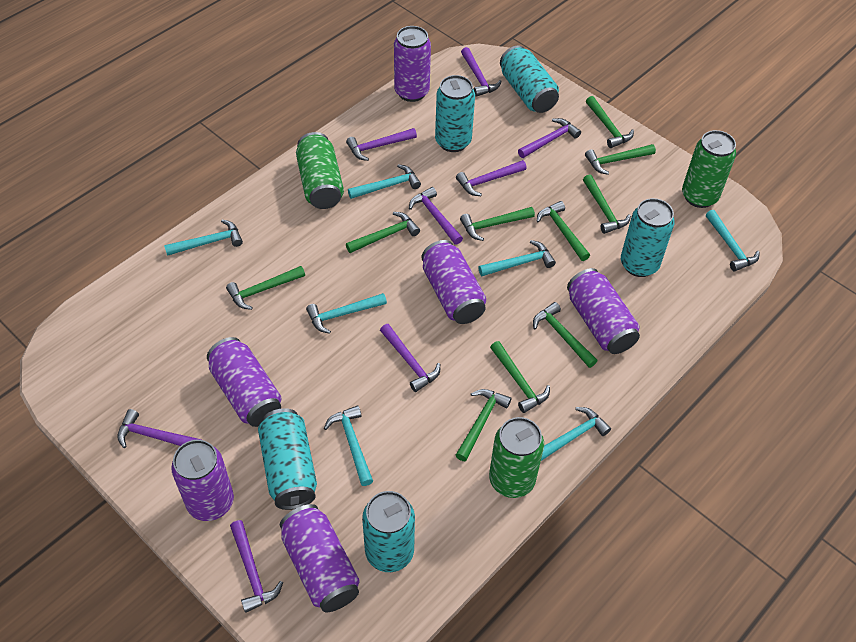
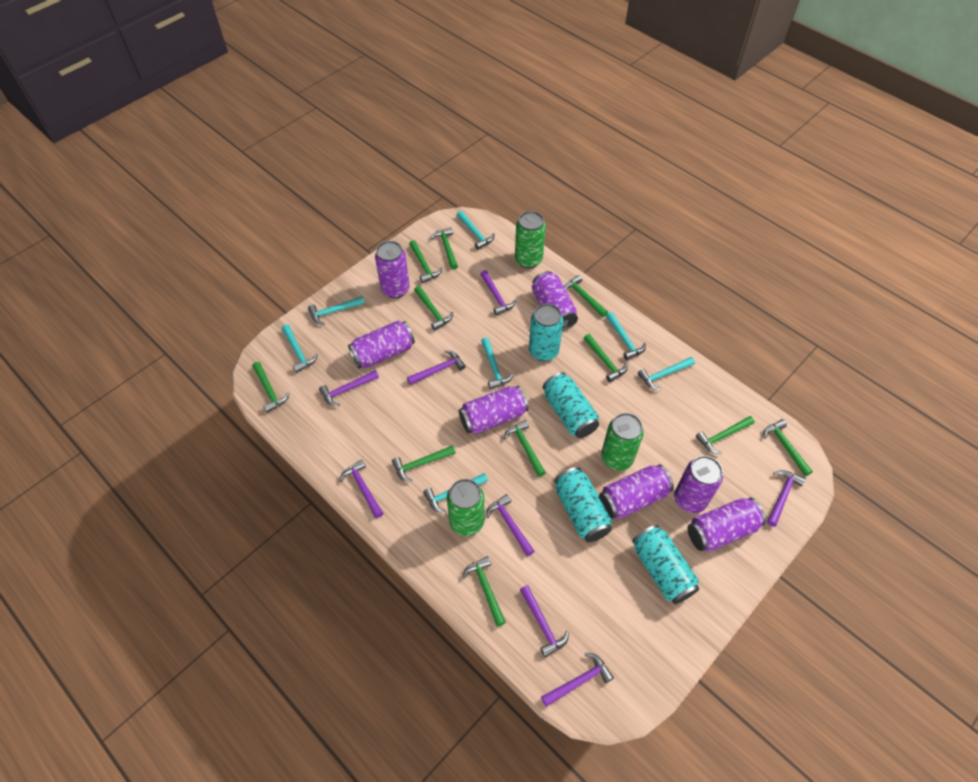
green hammer: 10 -> 11
purple can: 6 -> 7
turquoise can: 5 -> 4

